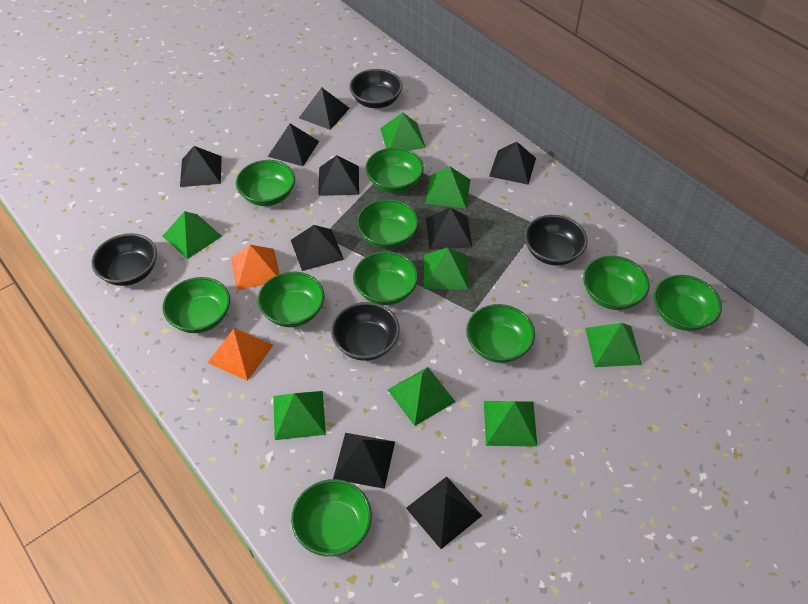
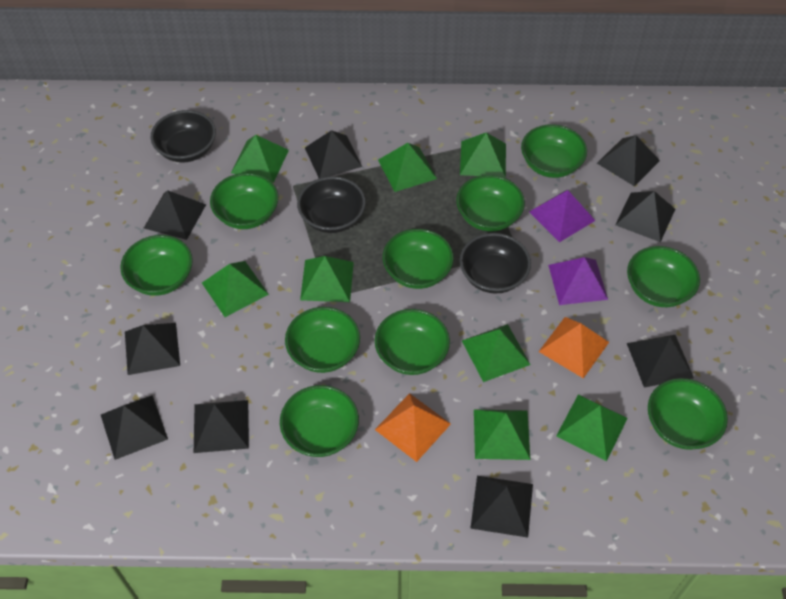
black bowl: 4 -> 3
purple pyramid: 0 -> 2

